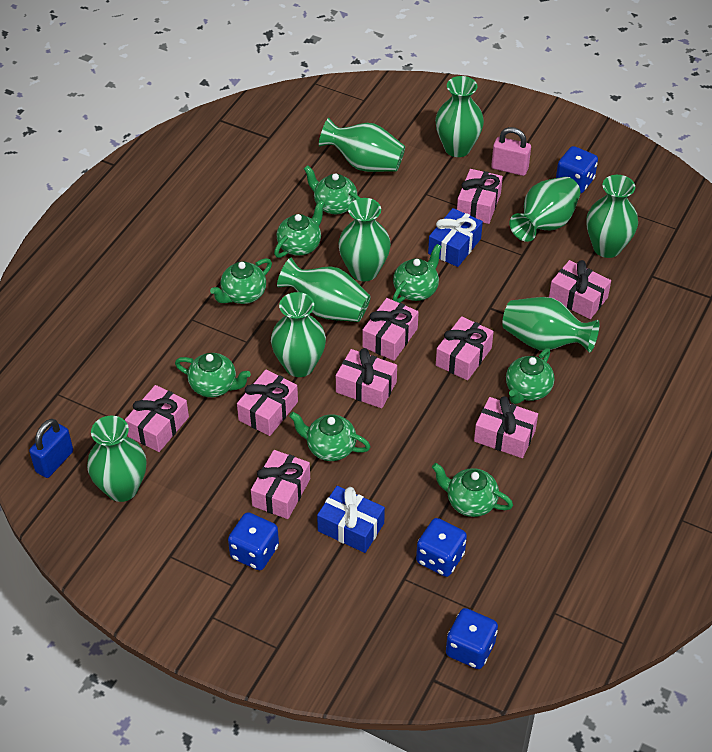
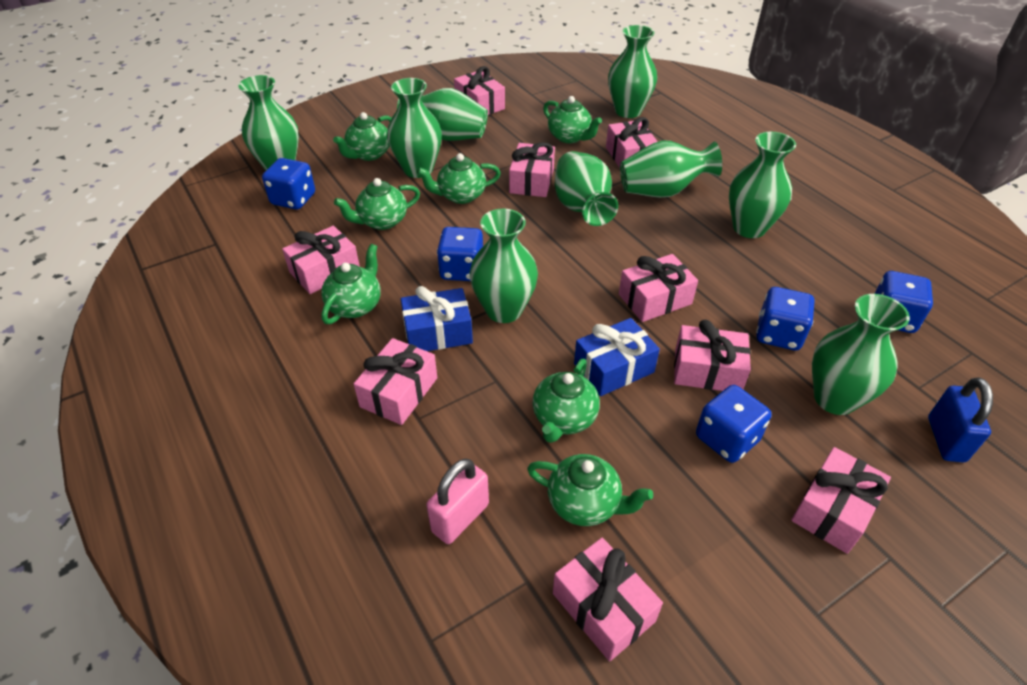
blue dice: 4 -> 5
green teapot: 8 -> 7

